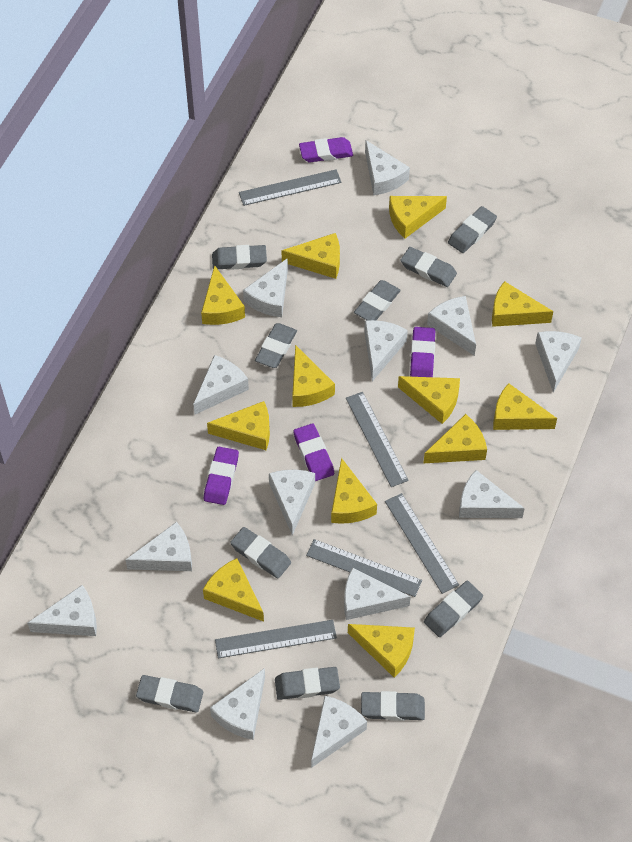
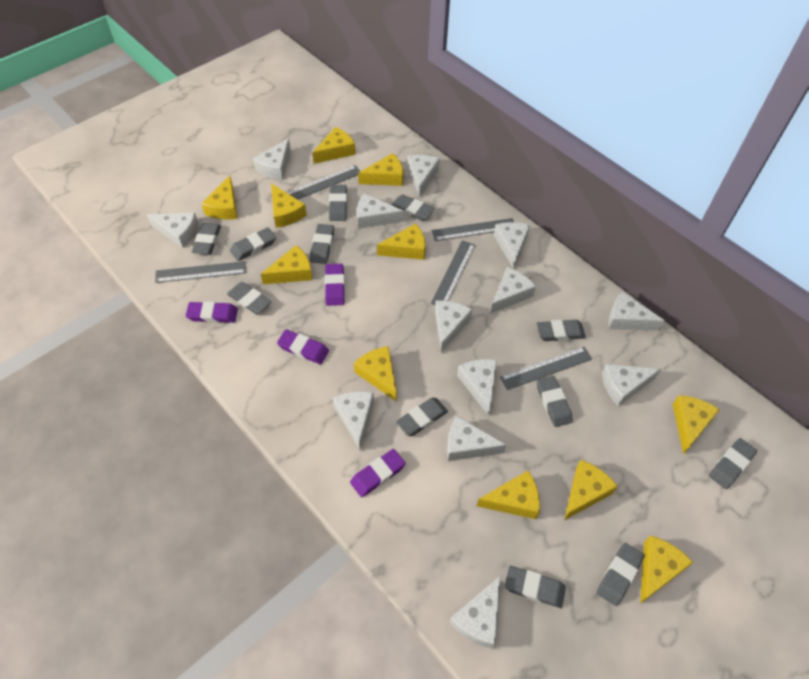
grey eraser: 10 -> 12
yellow cheese: 12 -> 11

